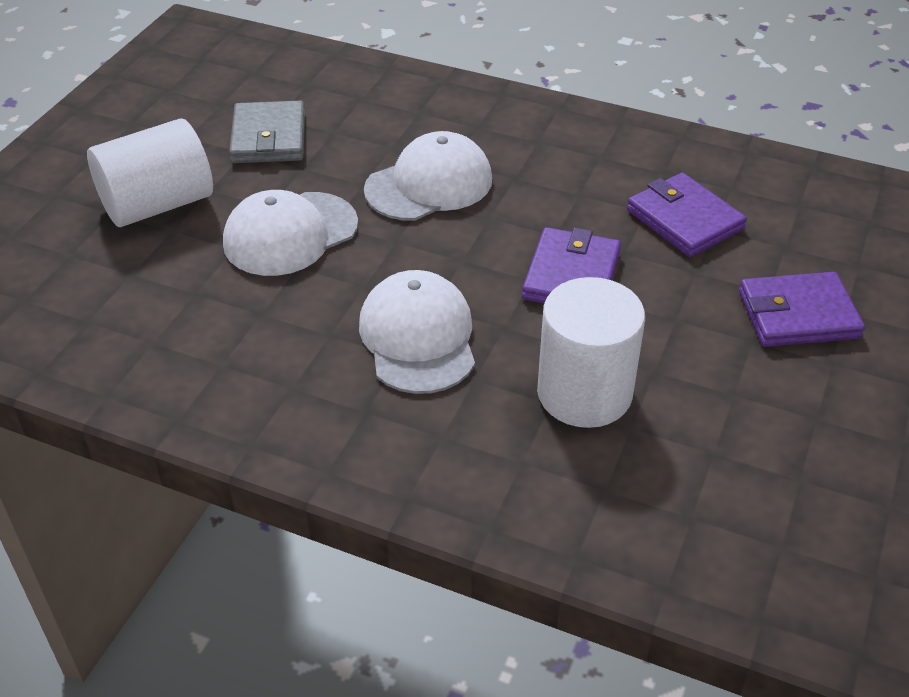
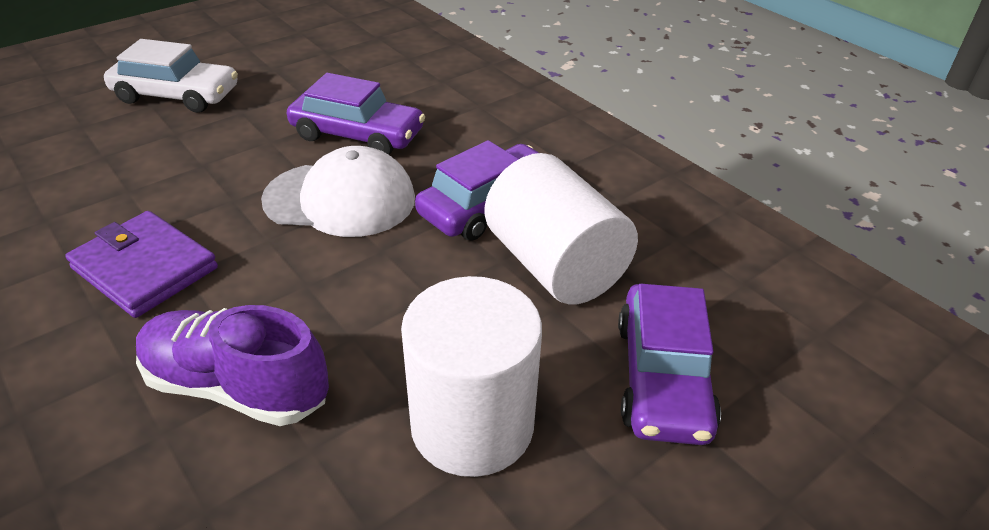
grey wallet: 1 -> 0
purple car: 0 -> 3
purple shoe: 0 -> 1
purple wallet: 3 -> 1
white cap: 3 -> 1
white car: 0 -> 1

